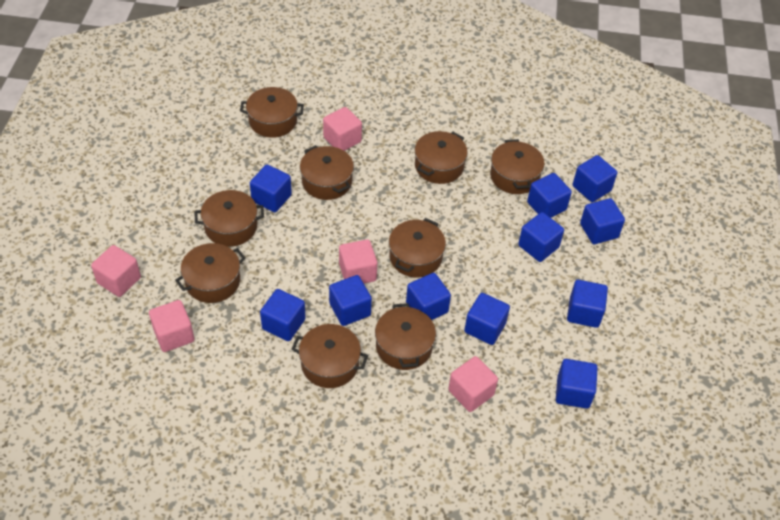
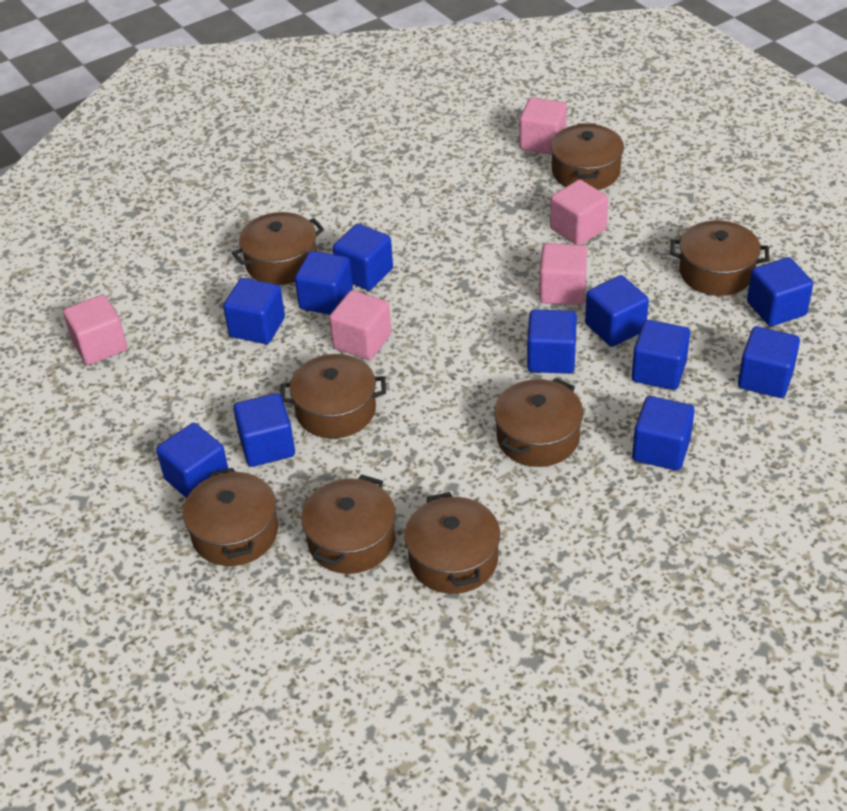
brown pot: 9 -> 8

